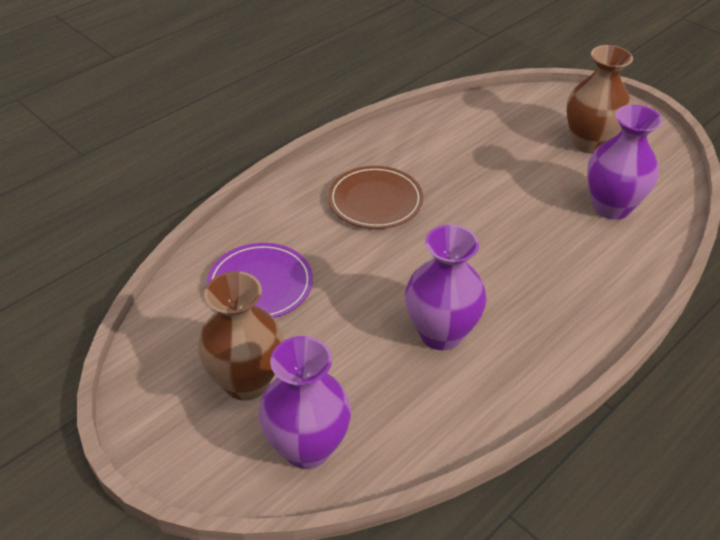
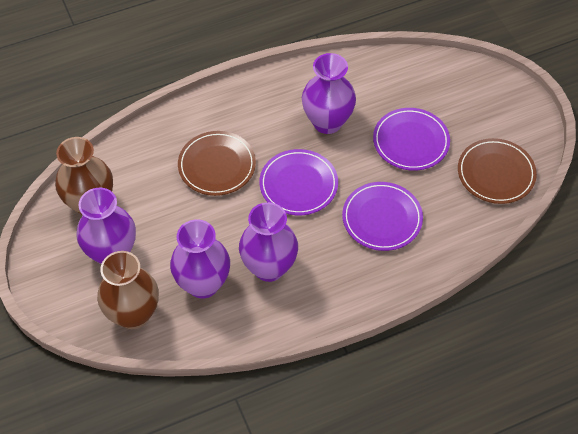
brown plate: 1 -> 2
purple plate: 1 -> 3
purple vase: 3 -> 4

